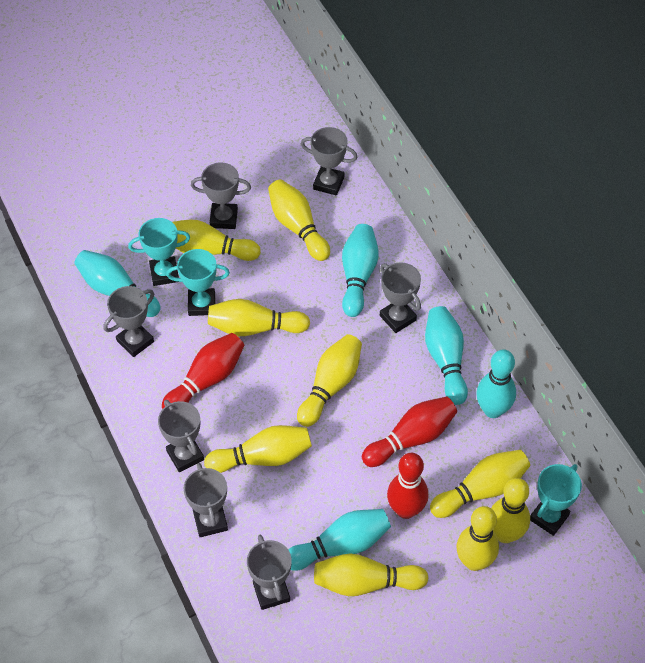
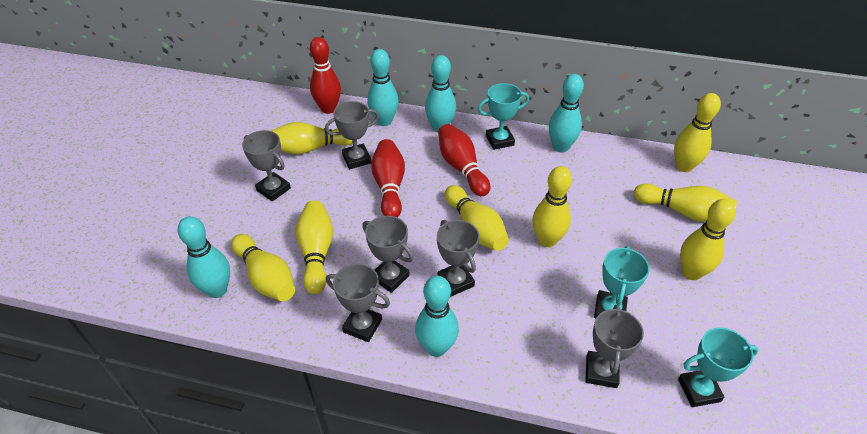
grey trophy: 7 -> 6
yellow bowling pin: 9 -> 8

